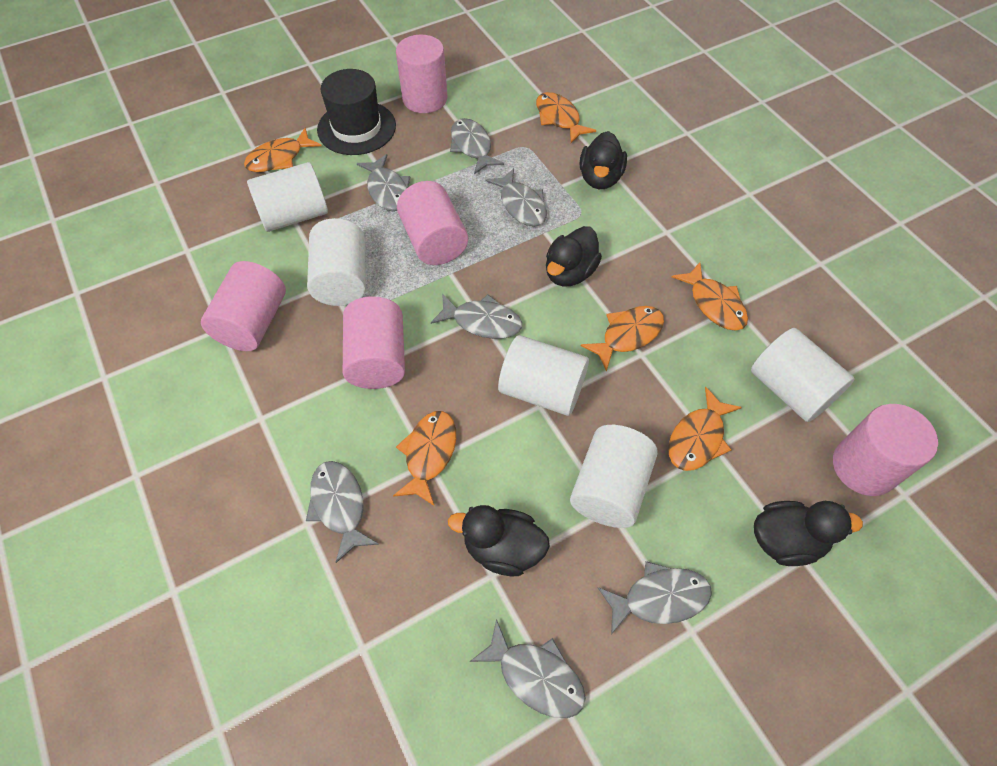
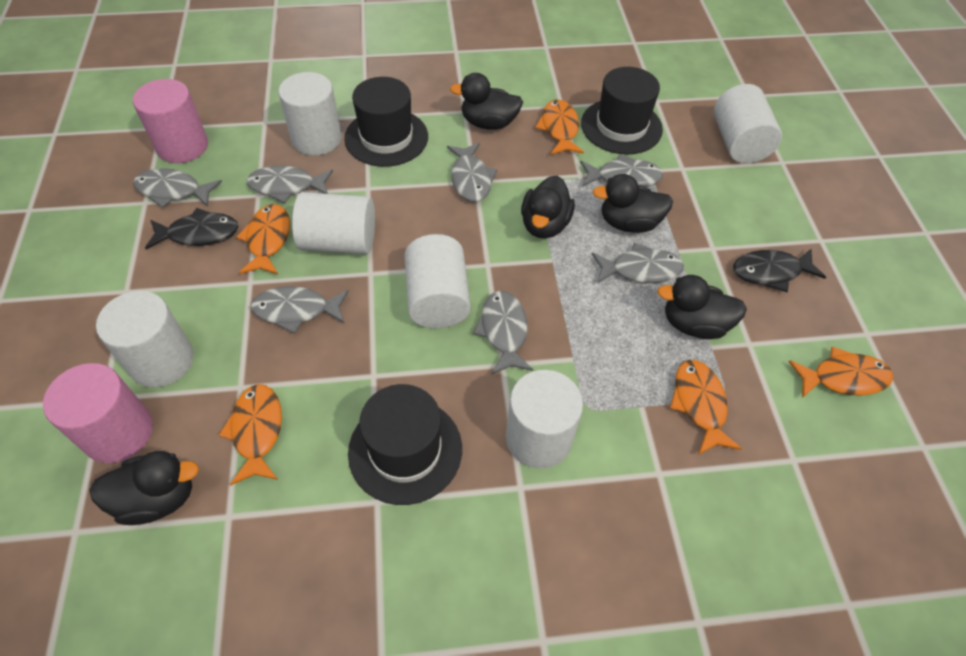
black duck: 4 -> 5
black fish: 0 -> 2
black hat: 1 -> 3
orange fish: 6 -> 5
pink cylinder: 5 -> 2
white cylinder: 5 -> 6

